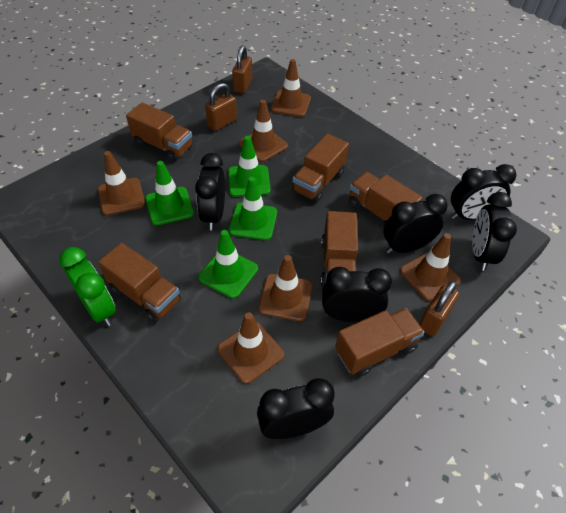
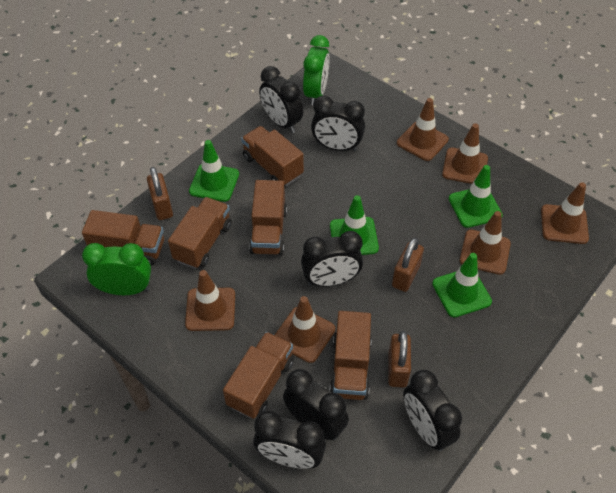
green clock: 1 -> 2

